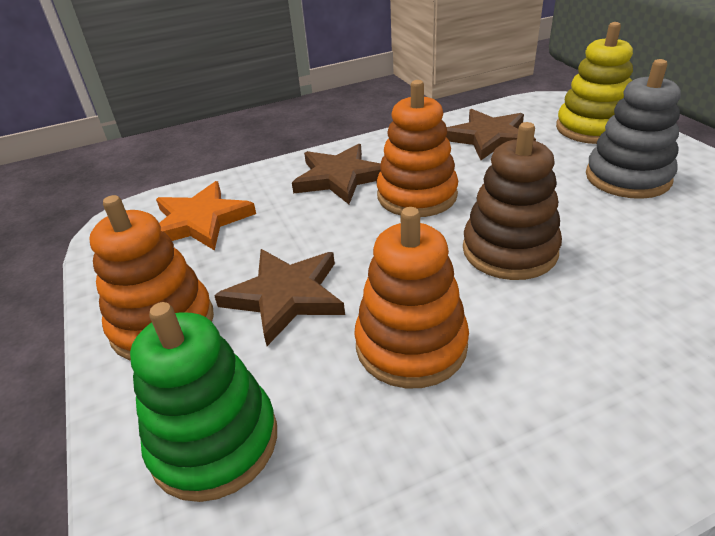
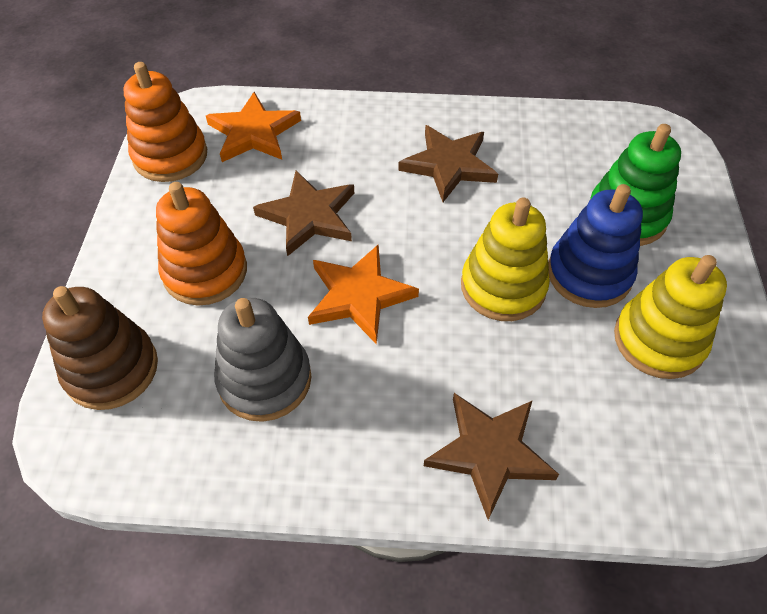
blue stacking toy: 0 -> 1
orange stacking toy: 3 -> 2
orange star: 1 -> 2
yellow stacking toy: 1 -> 2

